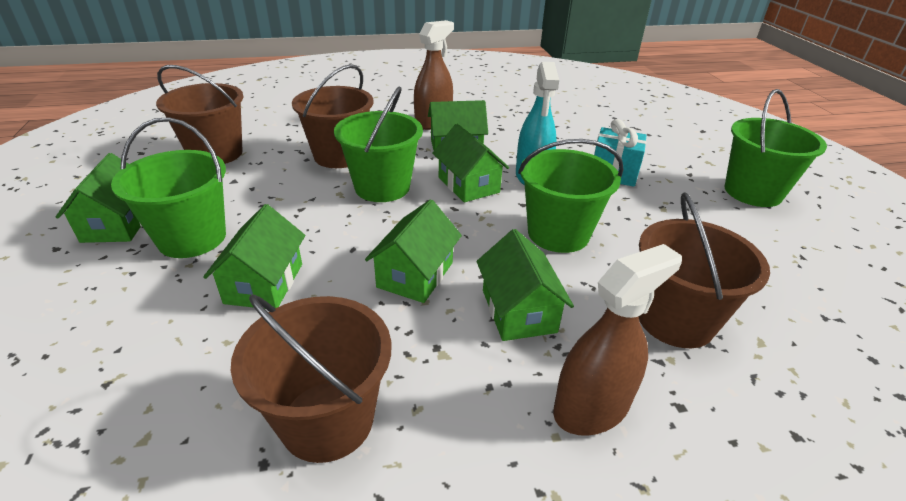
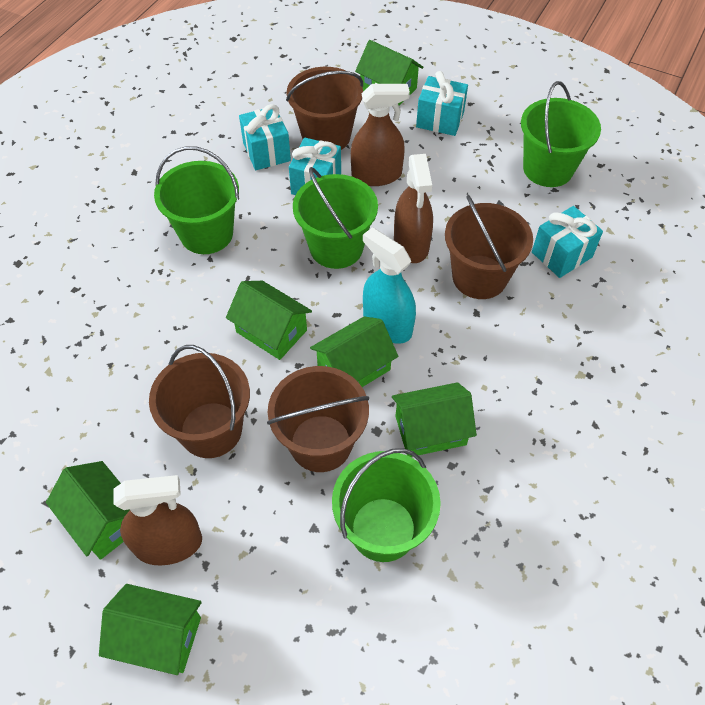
brown spray bottle: 2 -> 3
turquoise gift: 1 -> 4

